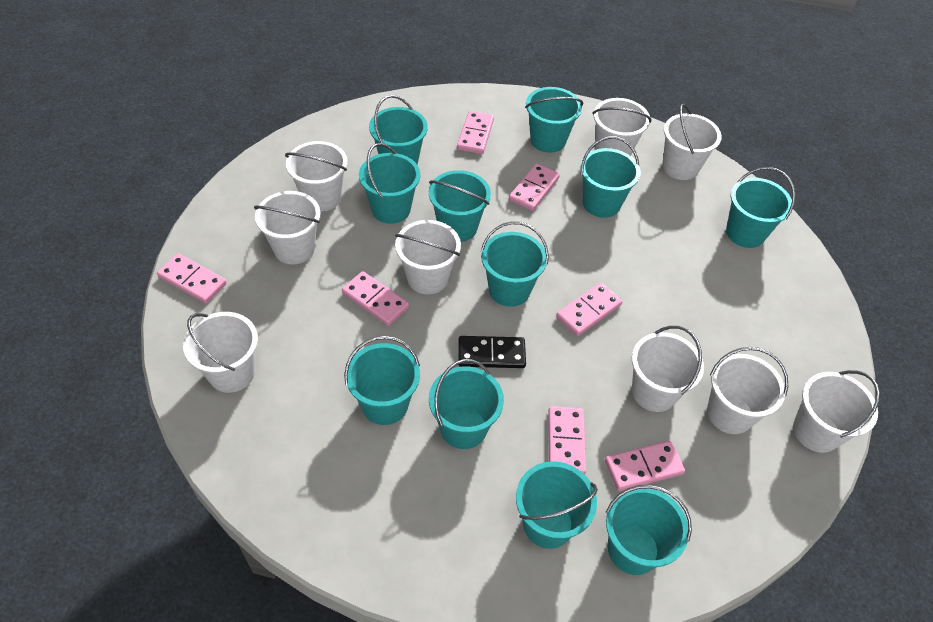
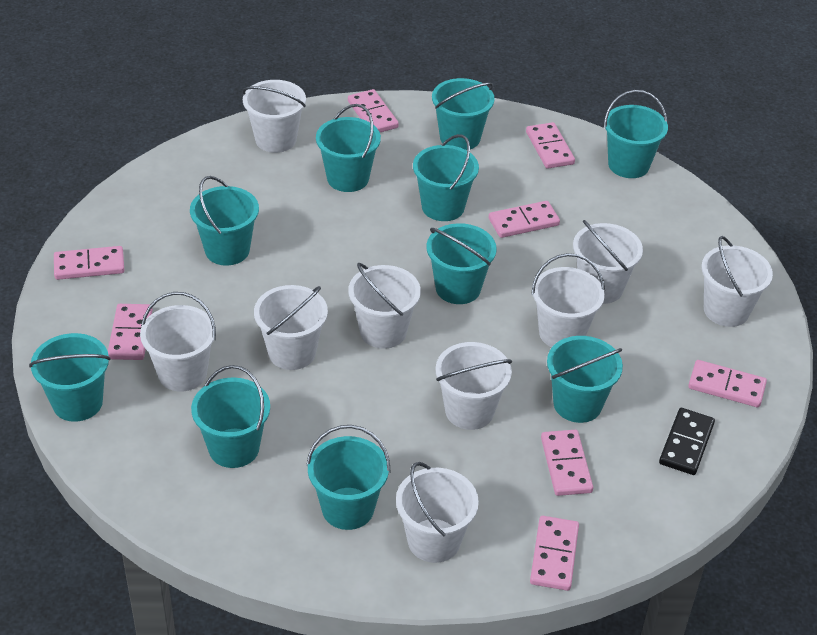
pink domino: 7 -> 8
turquoise bucket: 11 -> 10

